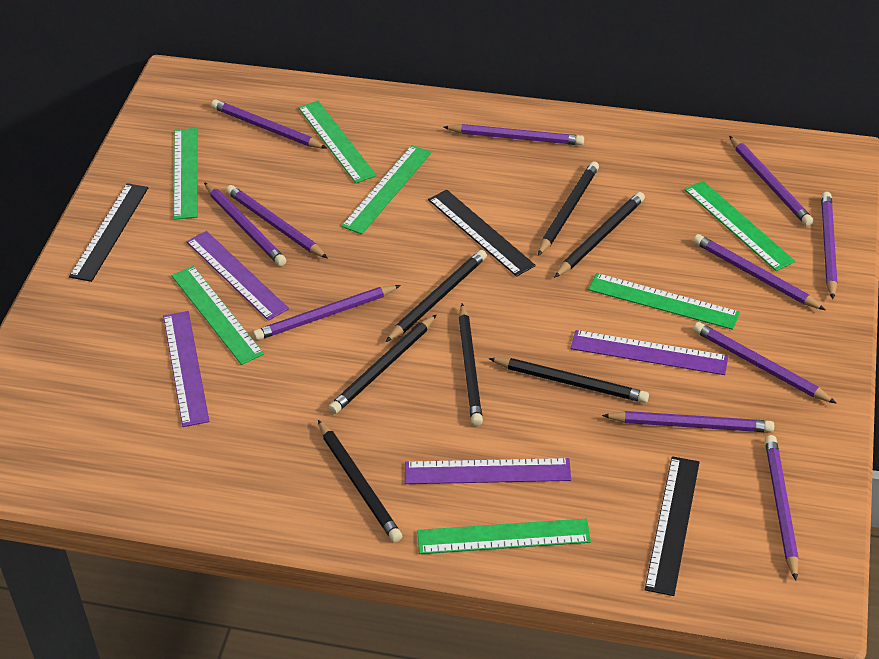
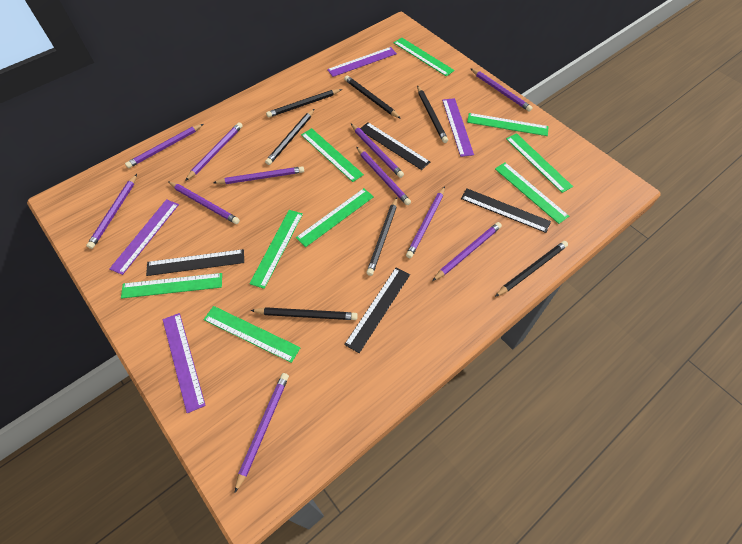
black ruler: 3 -> 4
green ruler: 7 -> 9

